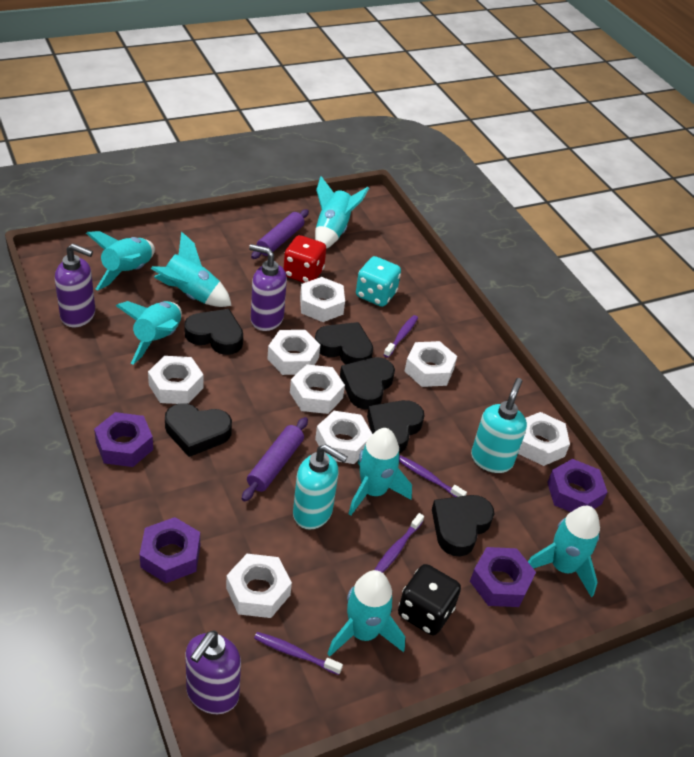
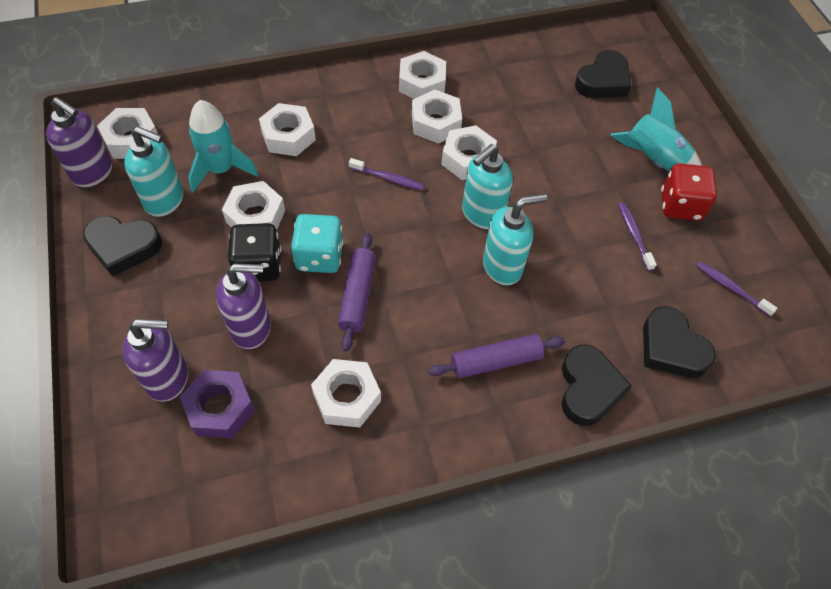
black heart: 6 -> 4
purple nut: 4 -> 1
purple toothbrush: 4 -> 3
turquoise rocket: 7 -> 2
turquoise soap dispenser: 2 -> 3
white nut: 8 -> 7

